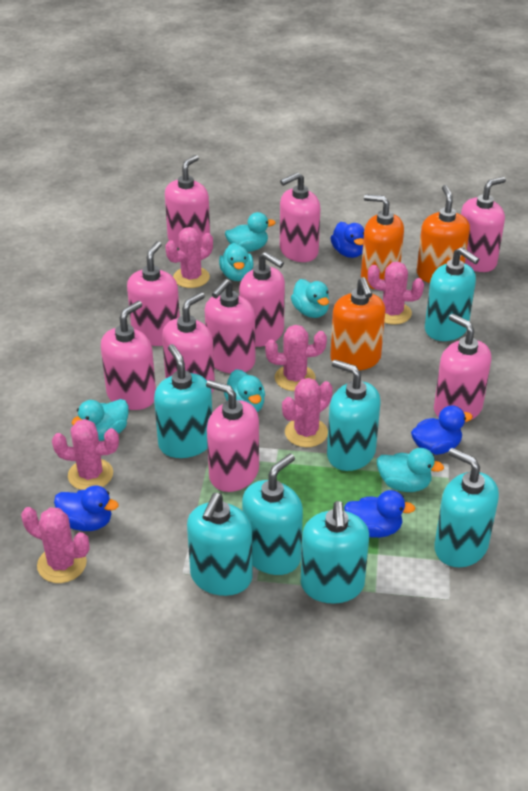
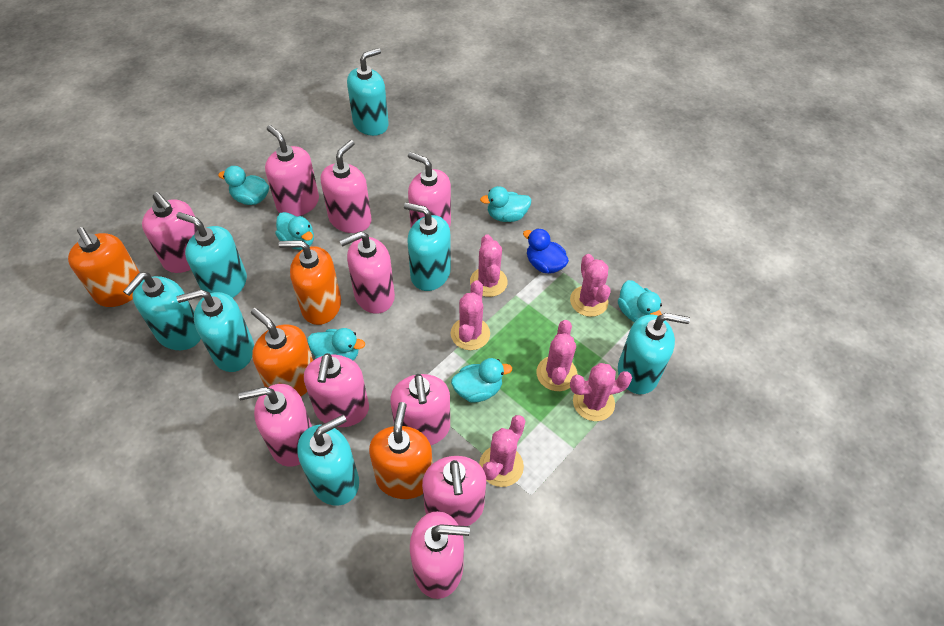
blue duck: 4 -> 1
orange soap dispenser: 3 -> 4

